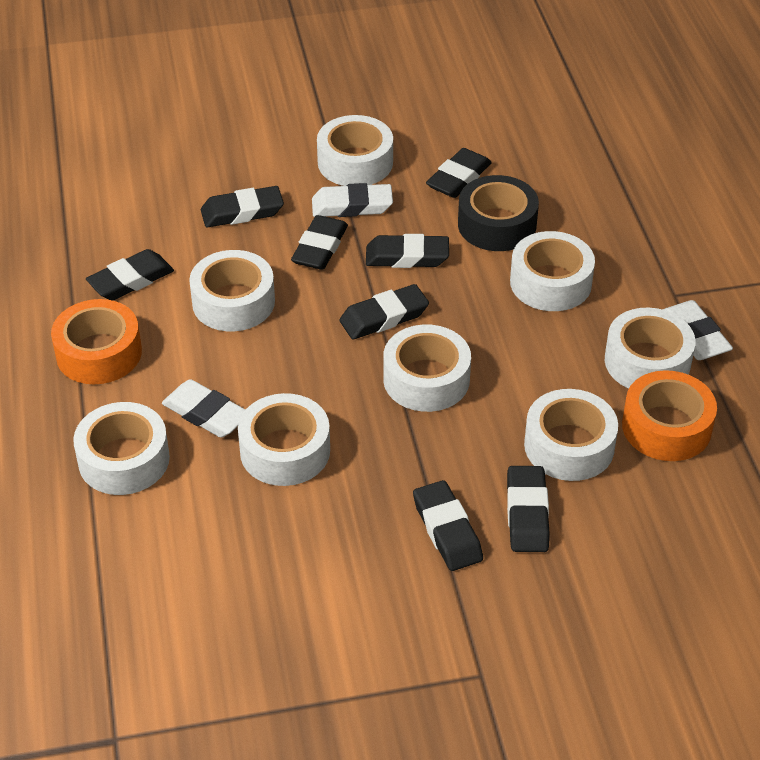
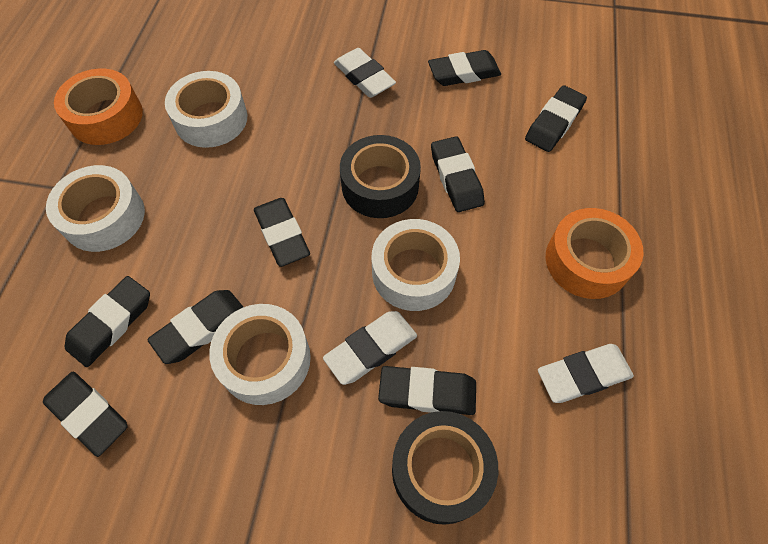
black tape: 1 -> 2
white tape: 8 -> 4

